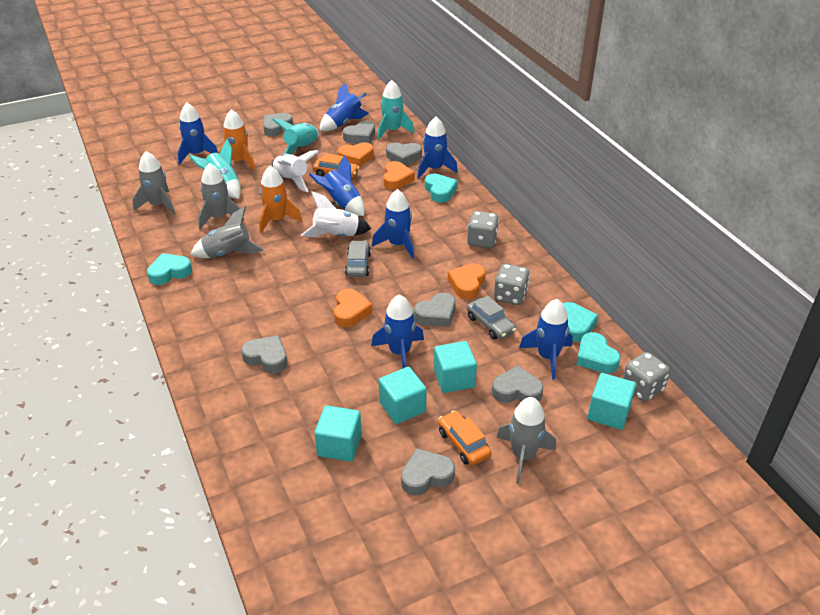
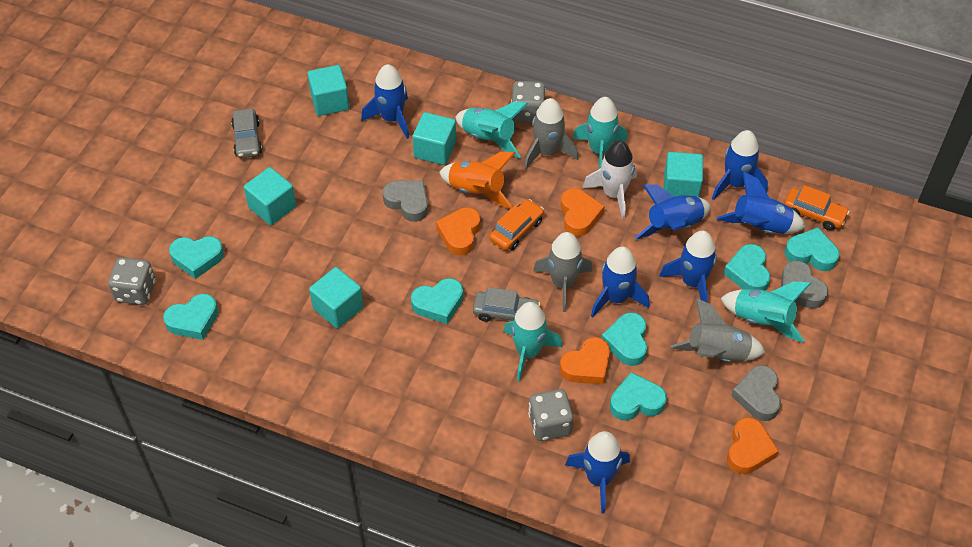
grey heart: 7 -> 3
grey rocket: 4 -> 3
orange rocket: 2 -> 1
turquoise cube: 4 -> 5
turquoise heart: 4 -> 7
turquoise rocket: 3 -> 4
white rocket: 2 -> 1

